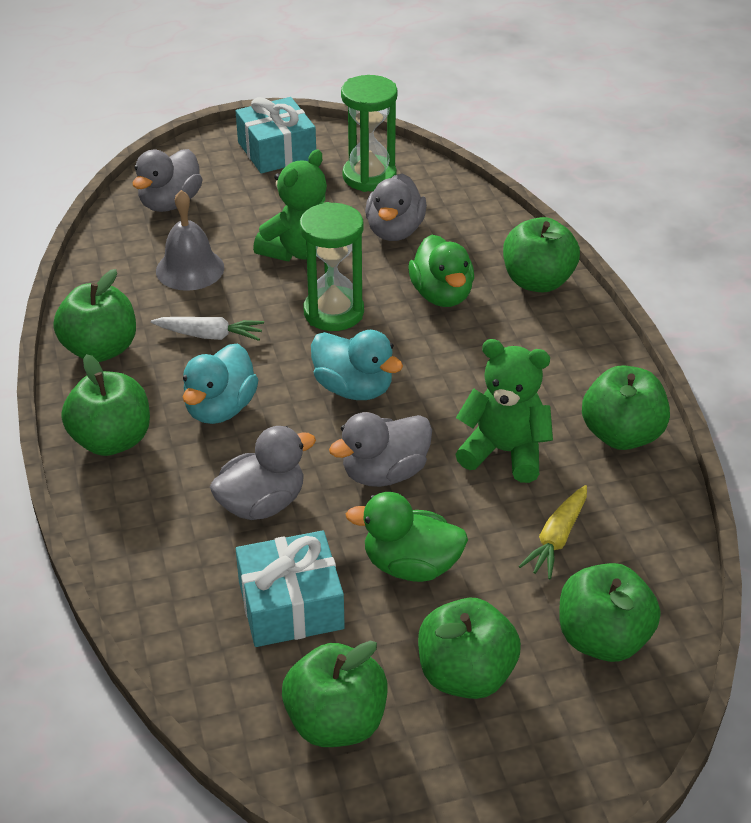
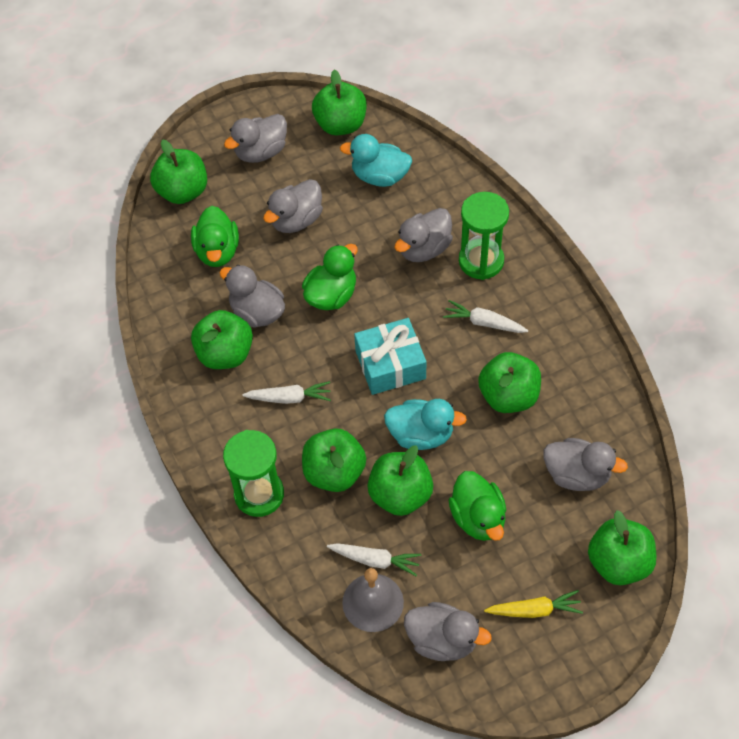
green duck: 2 -> 3
green teddy bear: 2 -> 0
grey duck: 4 -> 6
turquoise gift: 2 -> 1
white carrot: 1 -> 3

